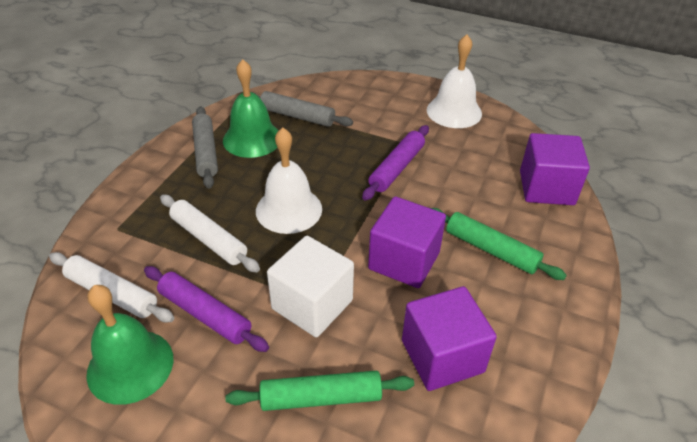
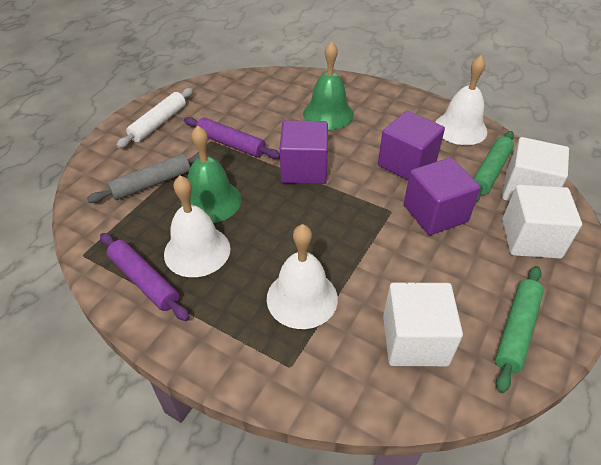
grey rolling pin: 2 -> 1
white bell: 2 -> 3
white cube: 1 -> 3
white rolling pin: 2 -> 1

